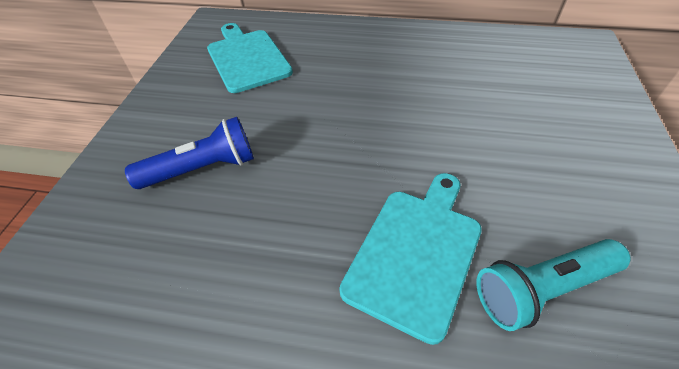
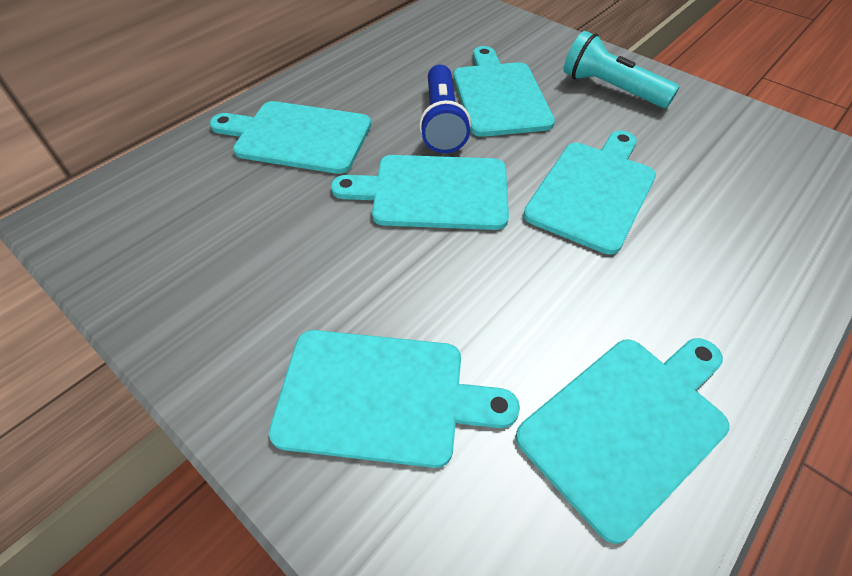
turquoise cutting board: 2 -> 6

